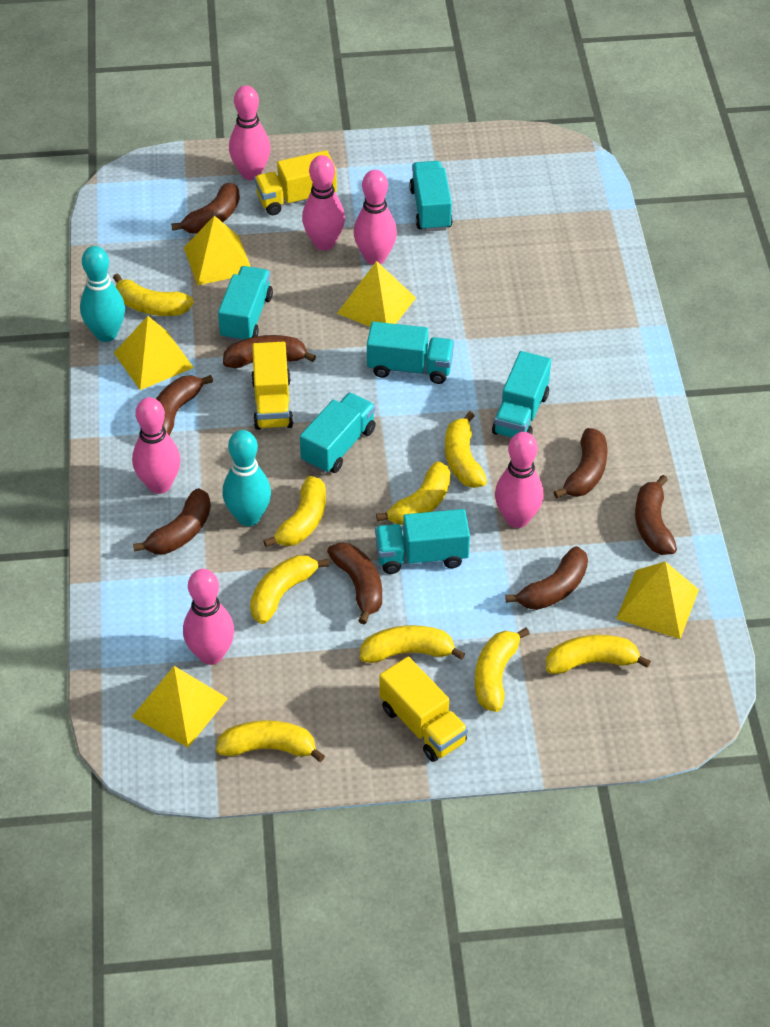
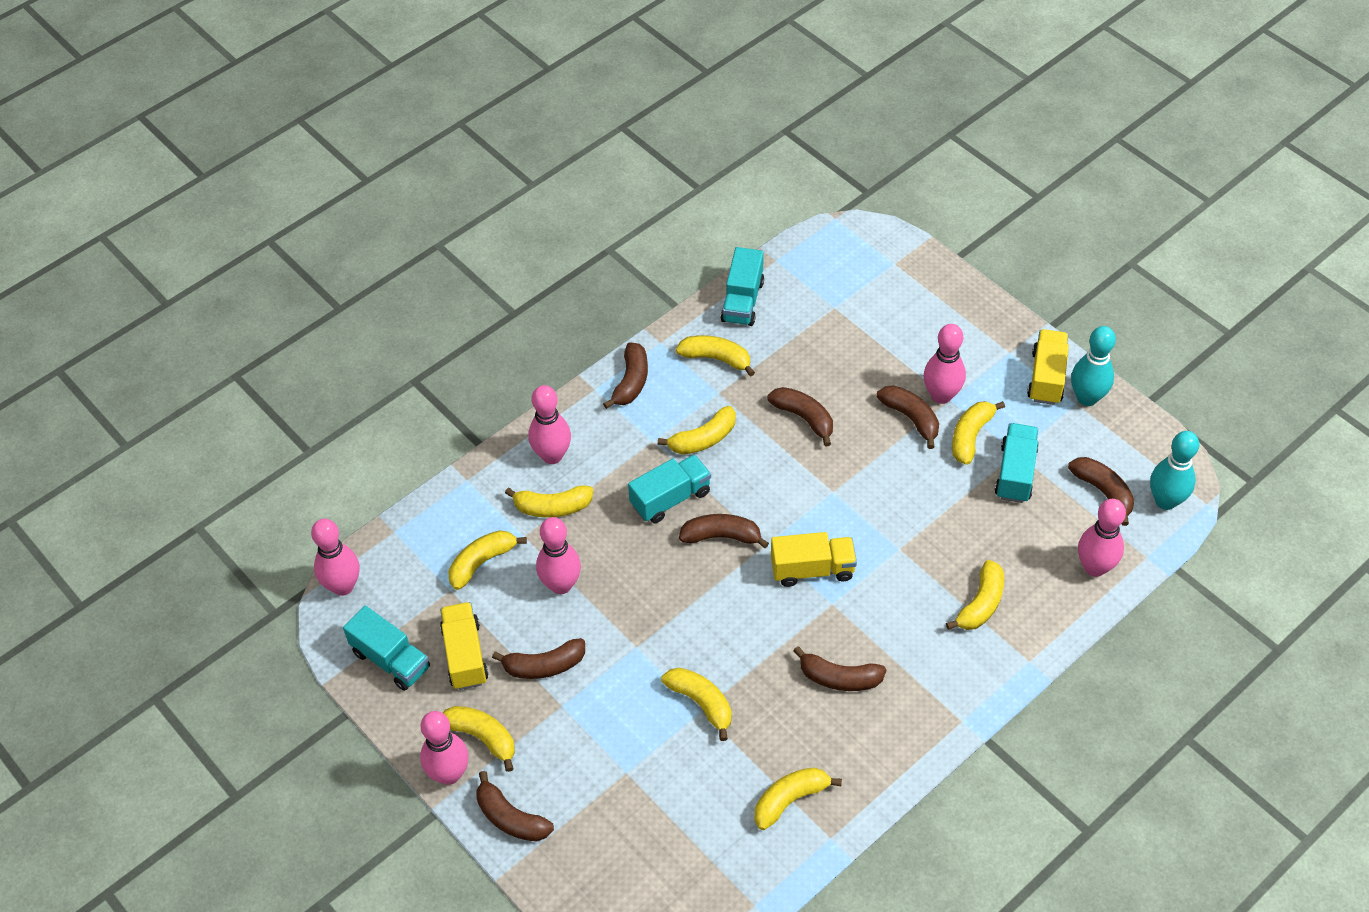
turquoise truck: 6 -> 4
yellow pyramid: 5 -> 0

